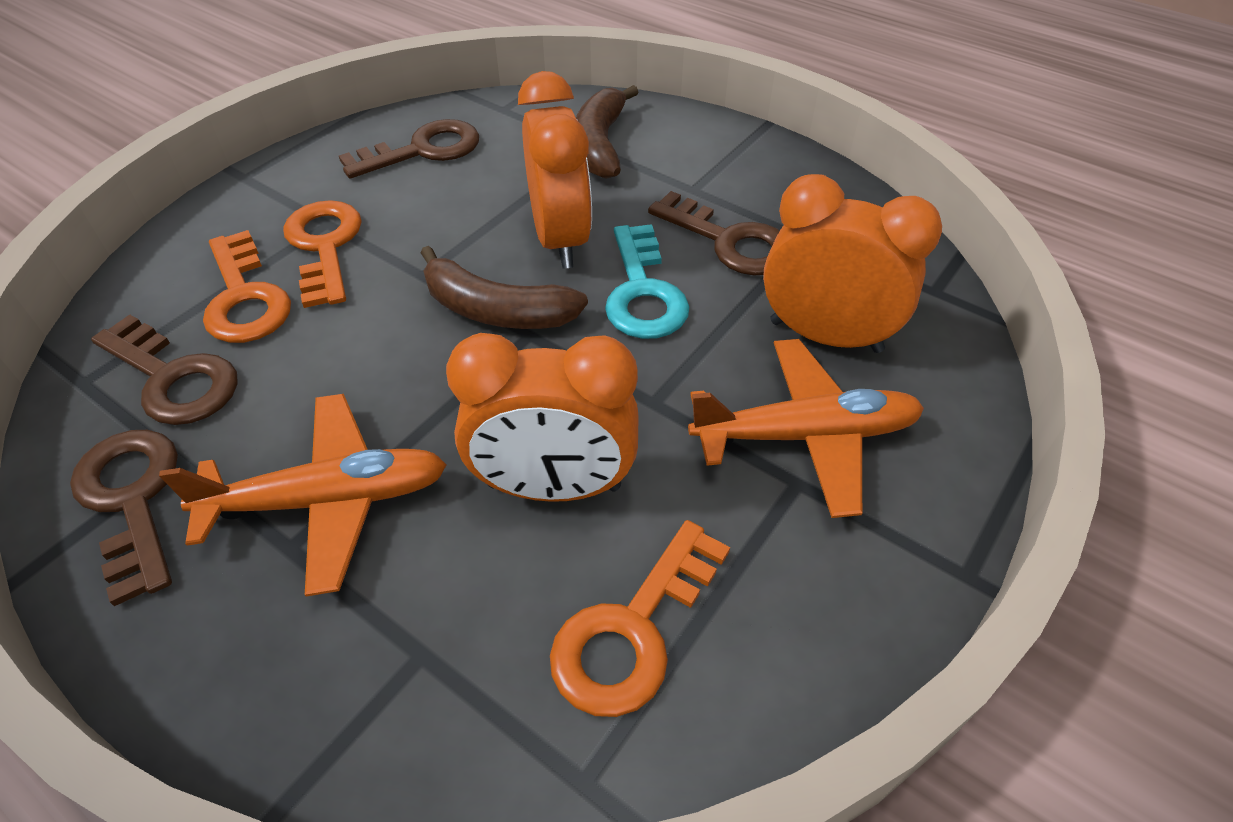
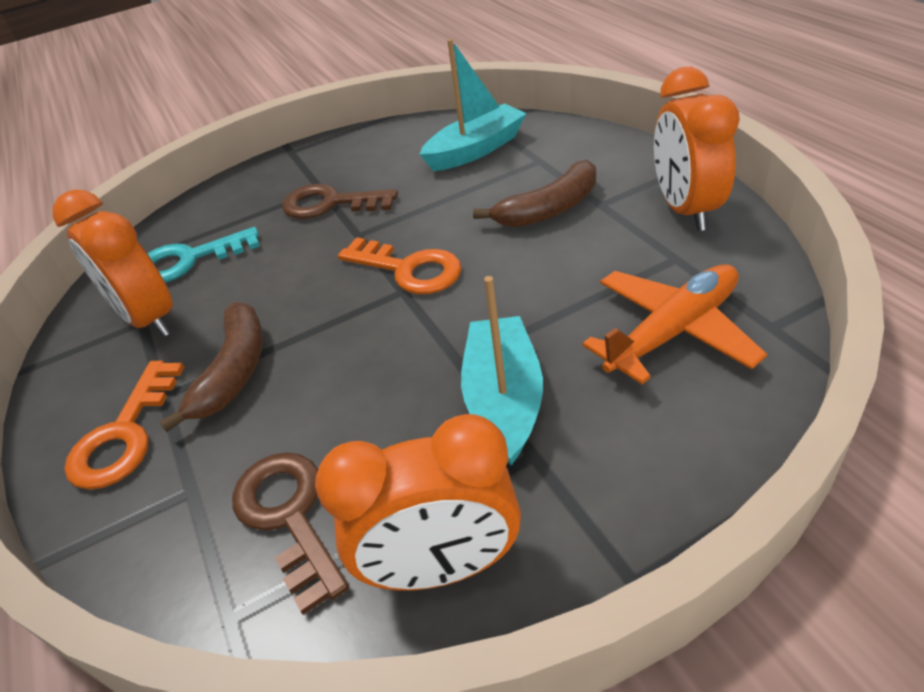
brown key: 4 -> 2
orange key: 3 -> 2
orange plane: 2 -> 1
turquoise boat: 0 -> 2

